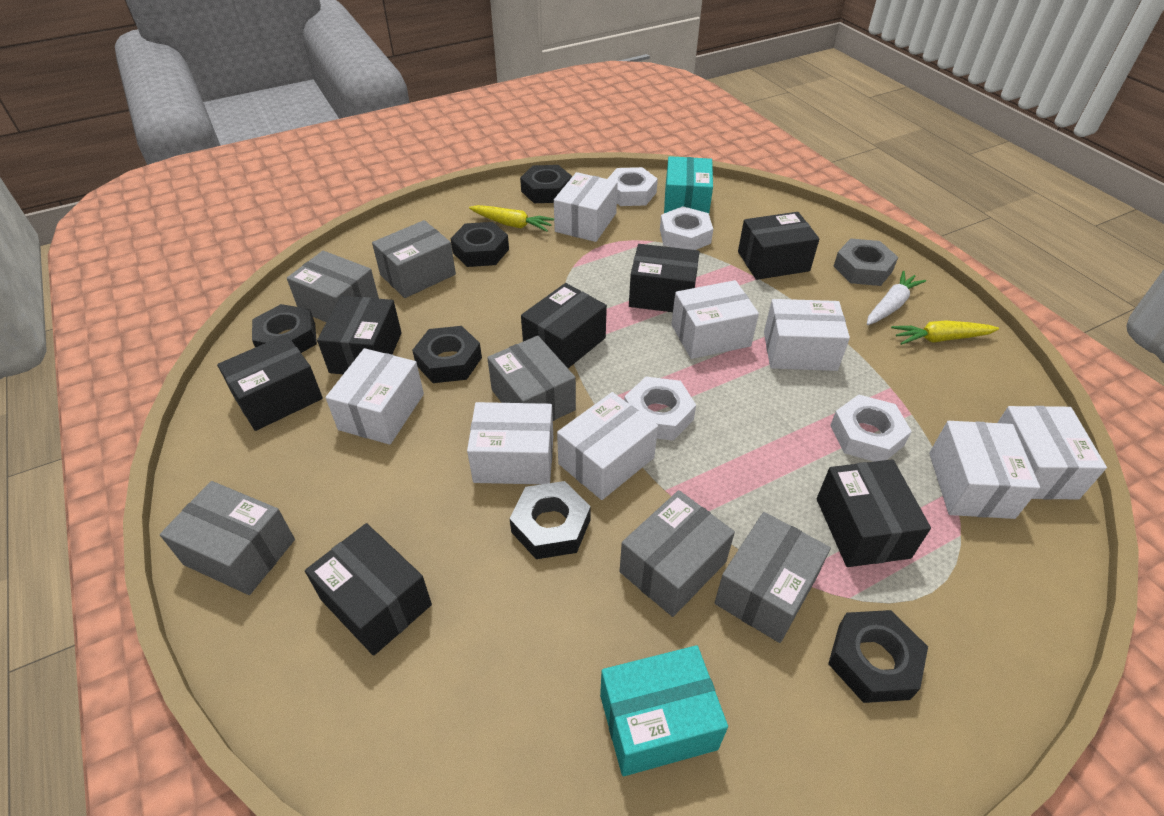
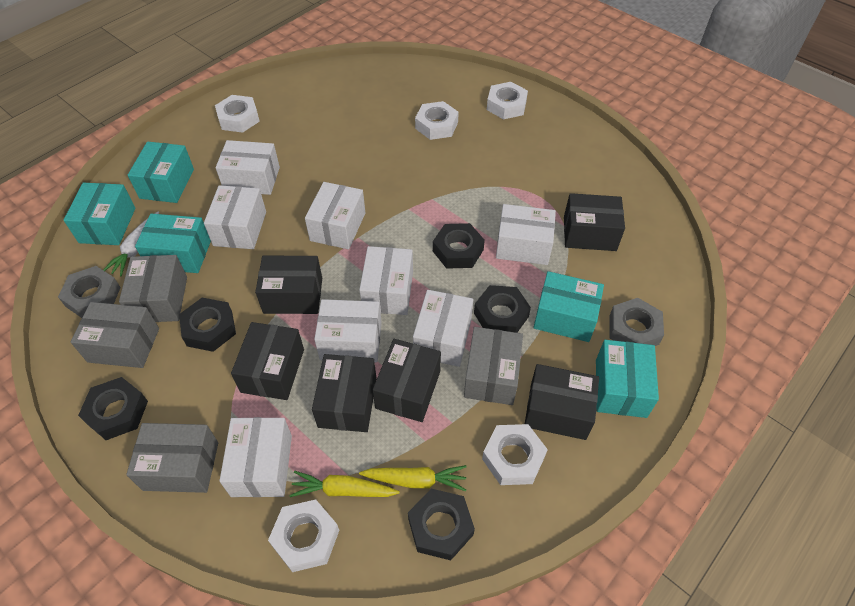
black box: 7 -> 6
black nut: 6 -> 5
grey box: 6 -> 4
grey nut: 1 -> 2
turquoise box: 2 -> 5
white nut: 4 -> 5

